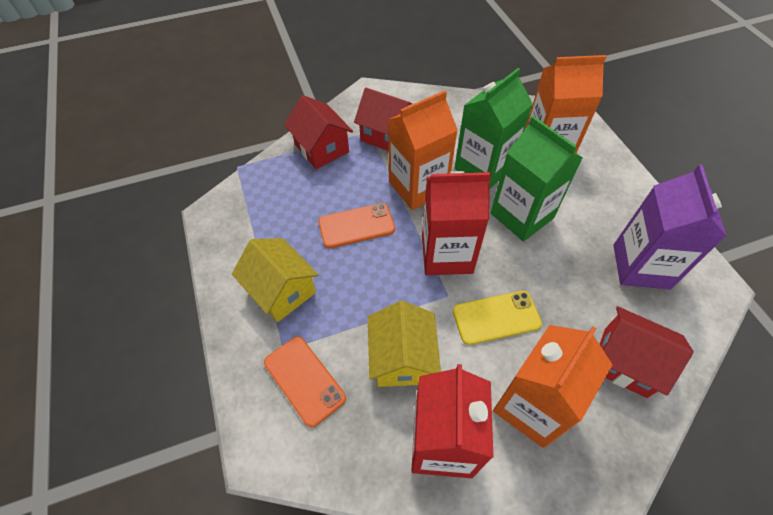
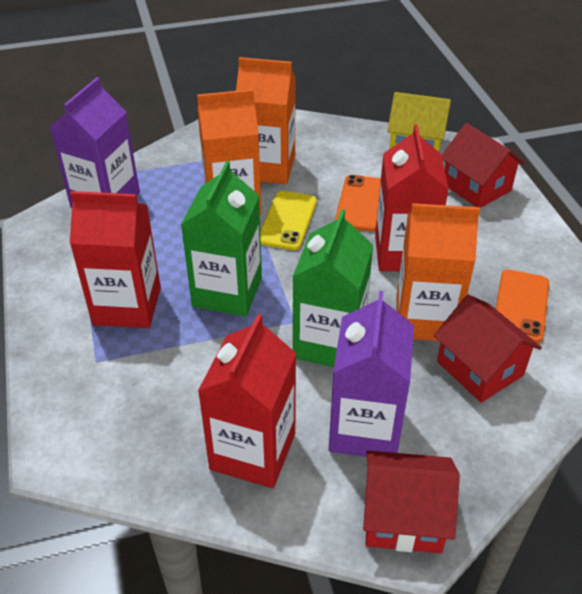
purple carton: 1 -> 2
red carton: 2 -> 3
yellow house: 2 -> 1

